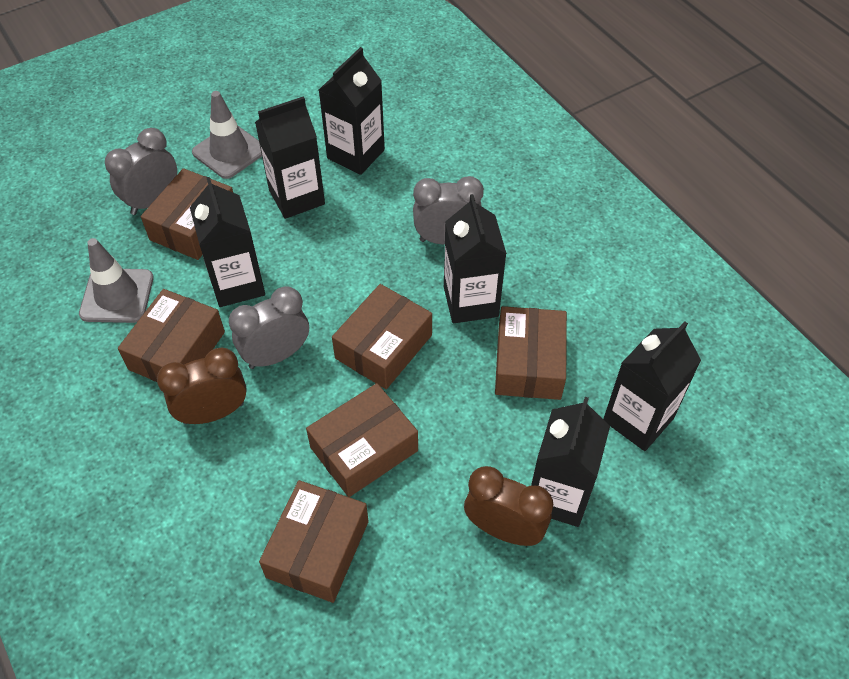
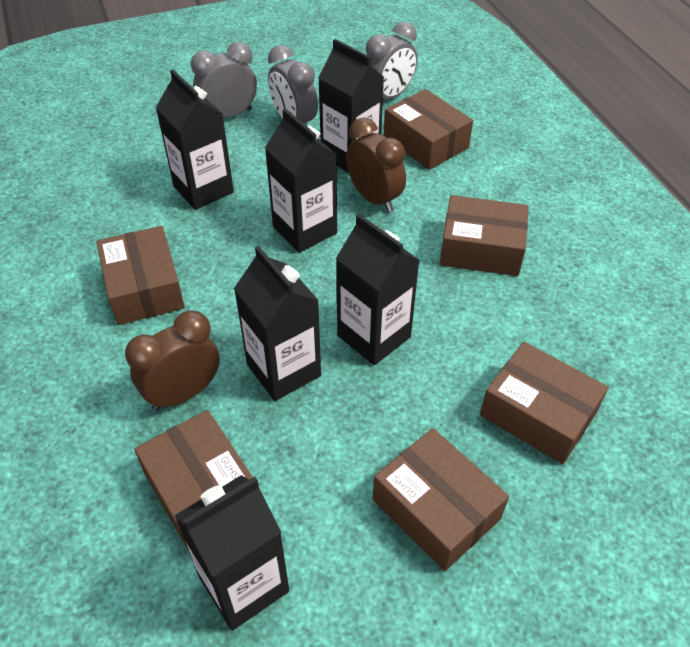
grey traffic cone: 2 -> 0

